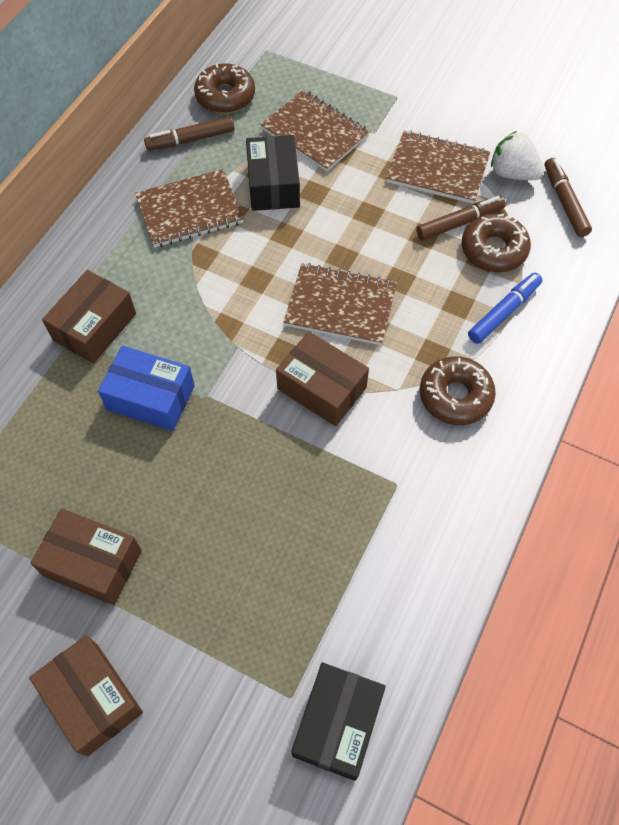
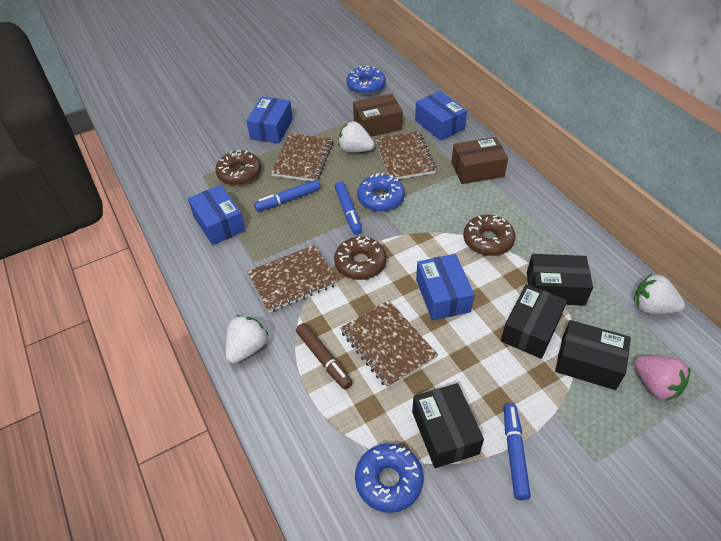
black box: 2 -> 4
blue box: 1 -> 4
blue donut: 0 -> 3
blue marker: 1 -> 3
brown box: 4 -> 2
brown marker: 3 -> 1
pink strawberry: 0 -> 1
white strawberry: 1 -> 3

